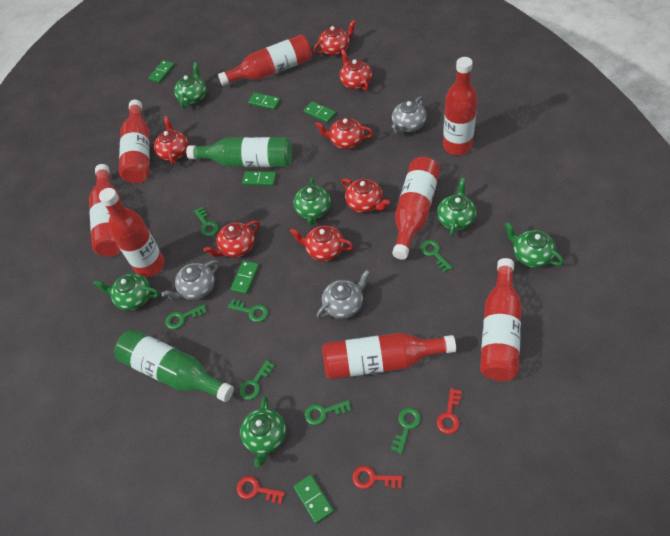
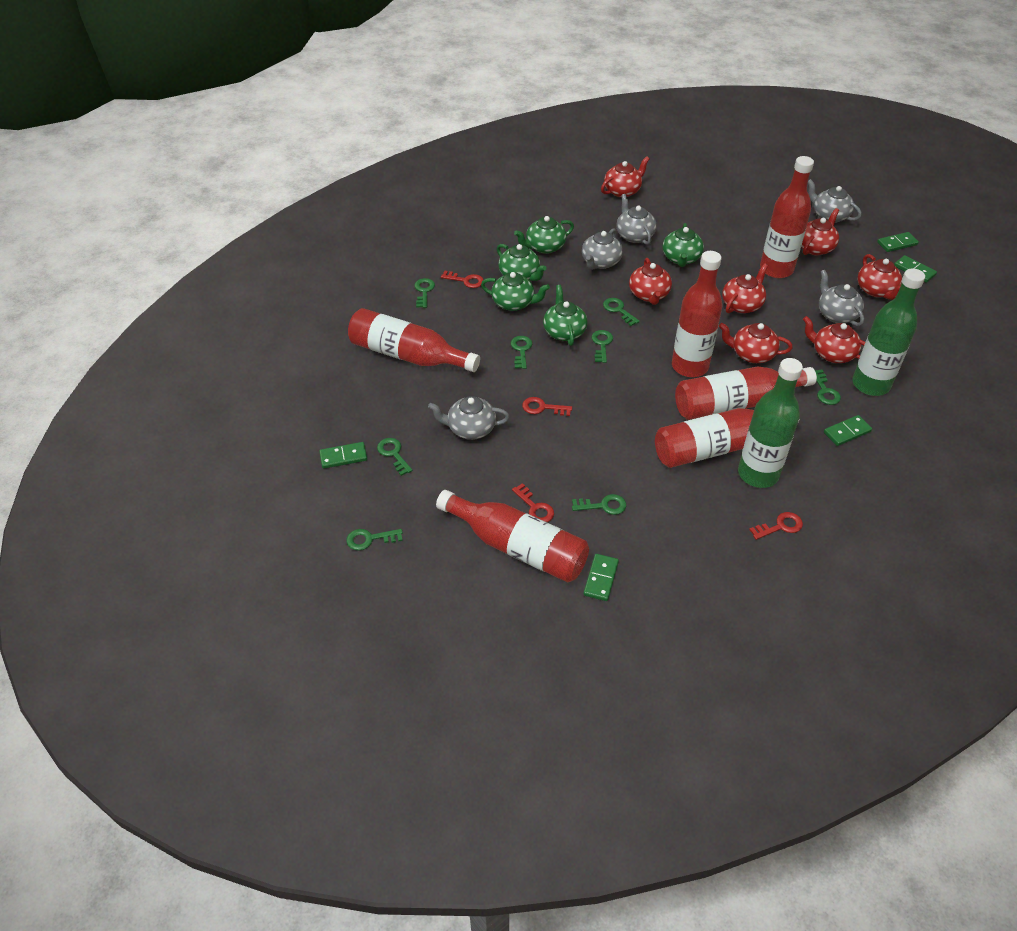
green domino: 6 -> 5
green key: 7 -> 8
green teapot: 6 -> 5
grey teapot: 3 -> 5
red bottle: 8 -> 6
red key: 3 -> 4

